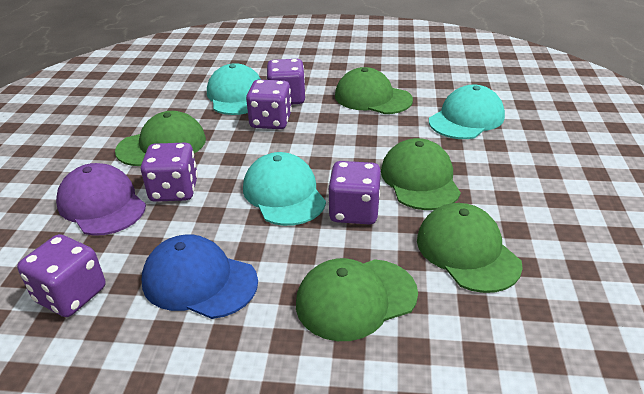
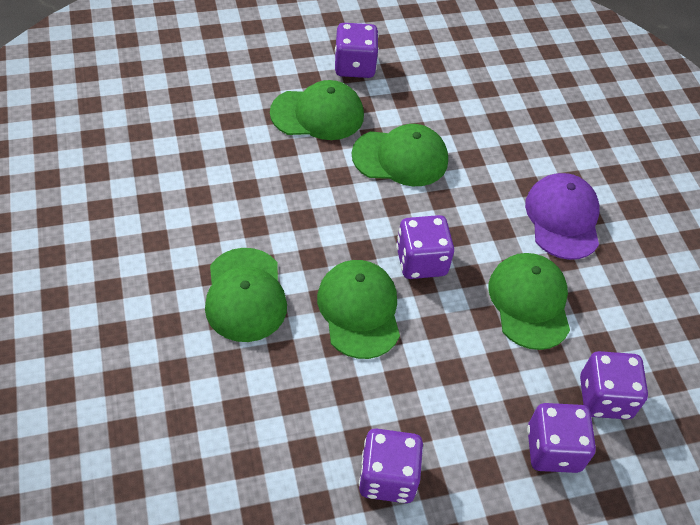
blue cap: 1 -> 0
turquoise cap: 3 -> 0

